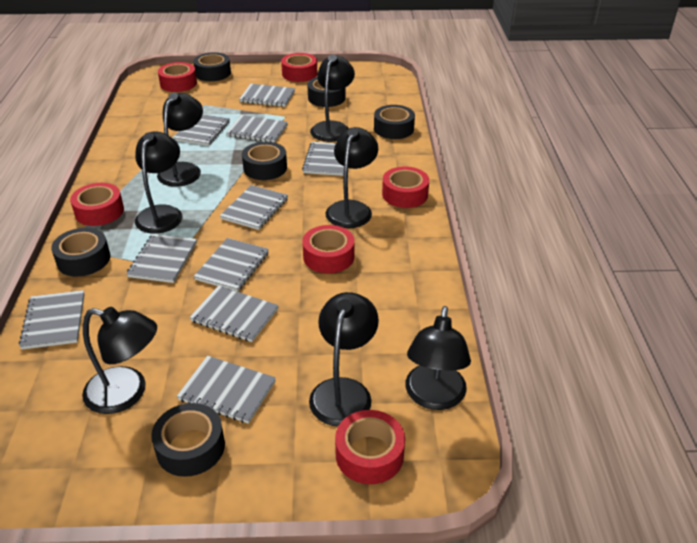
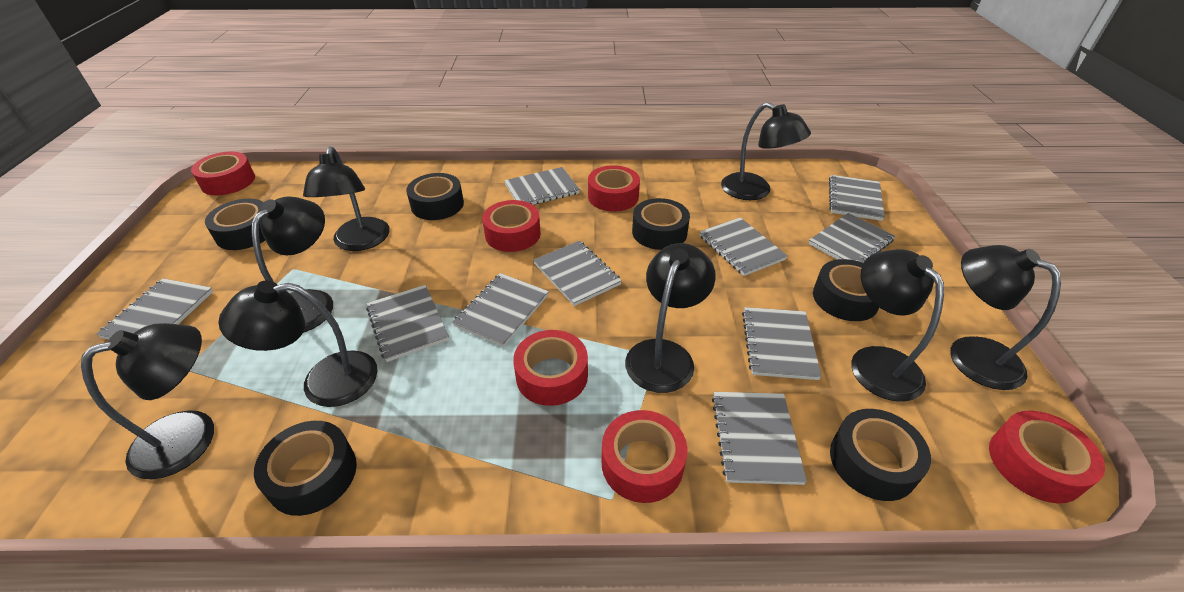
black lamp: 7 -> 8

